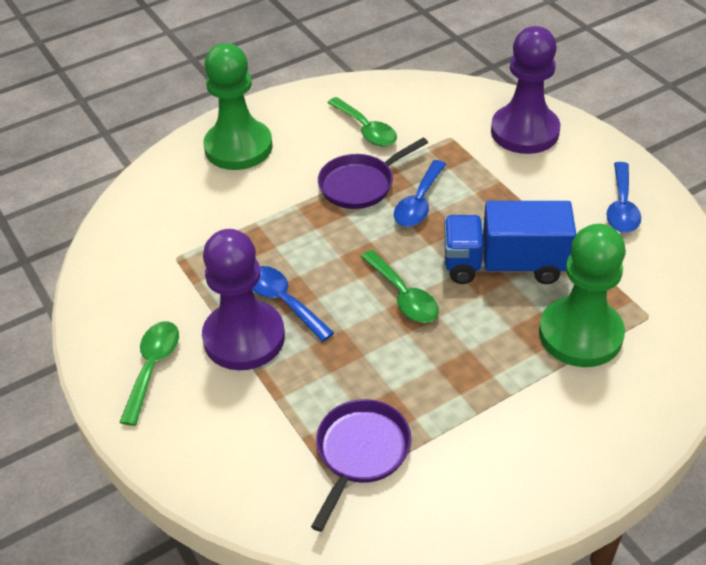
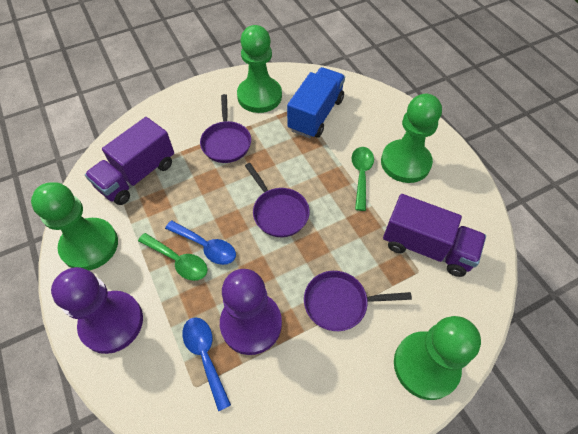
blue spoon: 3 -> 2
green pawn: 2 -> 4
green spoon: 3 -> 2
purple pan: 2 -> 3
purple truck: 0 -> 2

